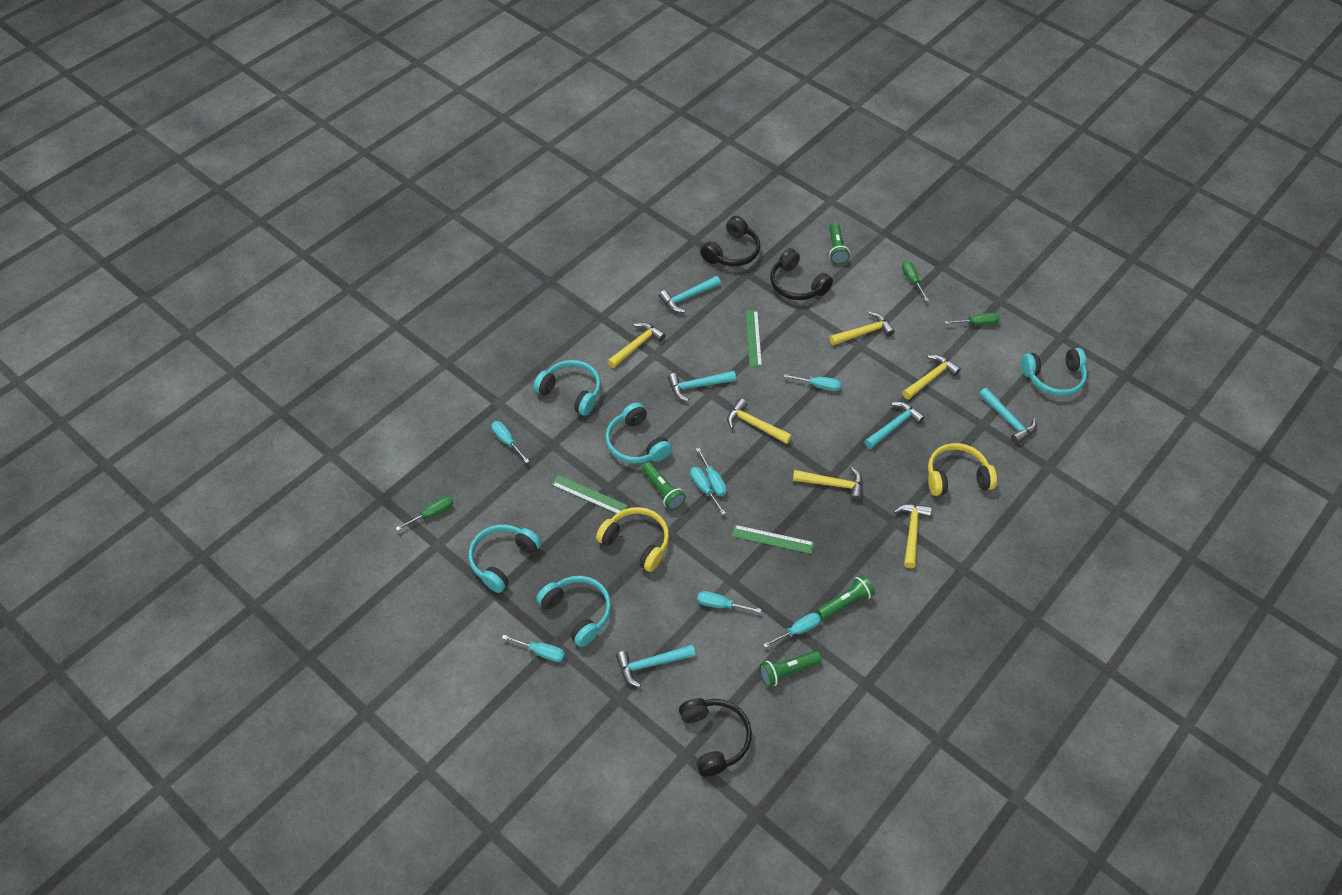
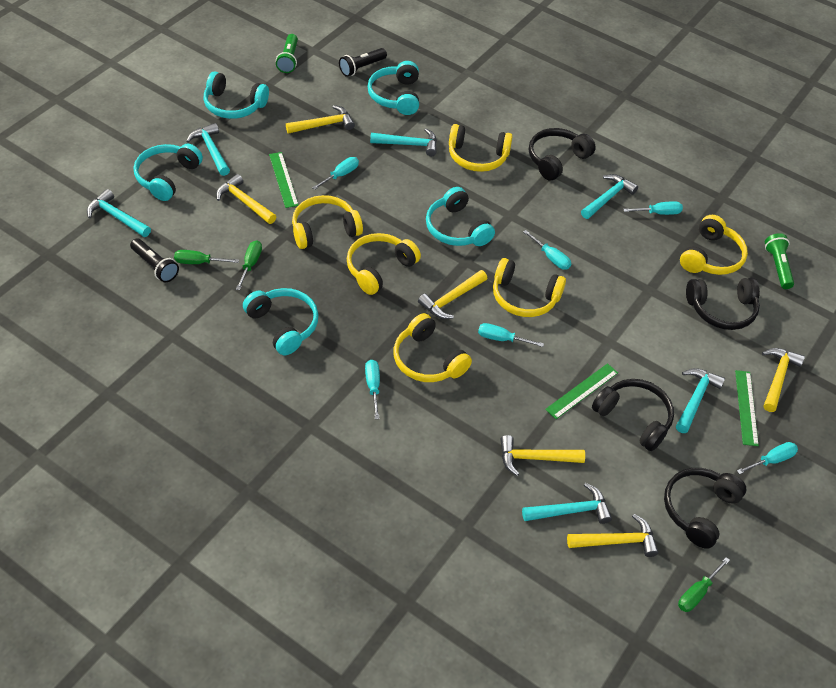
black flashlight: 0 -> 2
black headphones: 3 -> 4
green flashlight: 4 -> 2
turquoise hammer: 5 -> 6
turquoise screwdriver: 7 -> 6
yellow headphones: 2 -> 6

